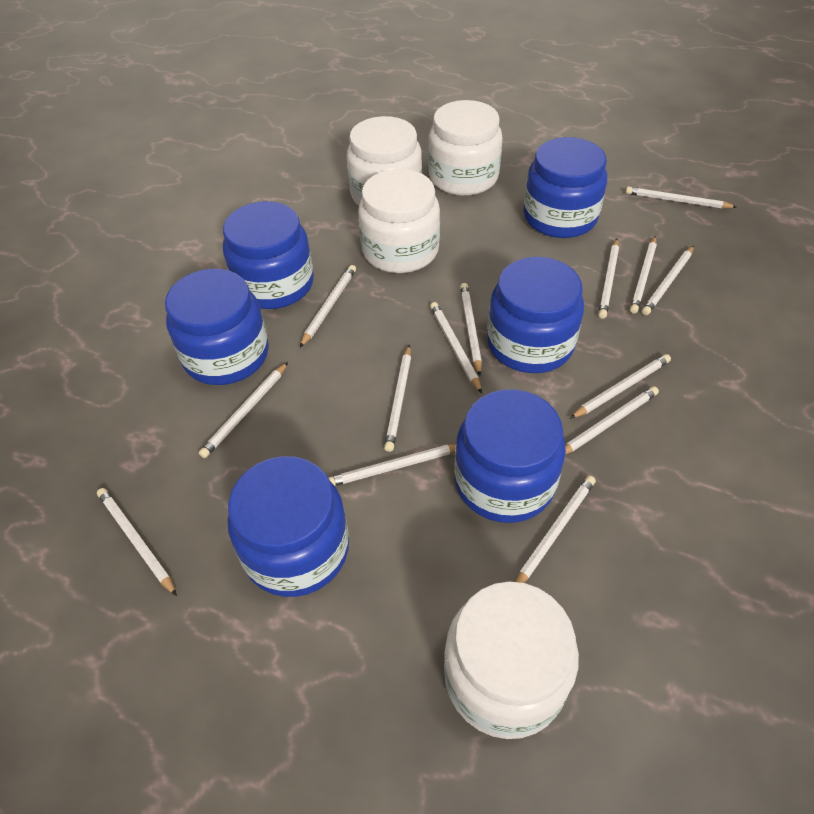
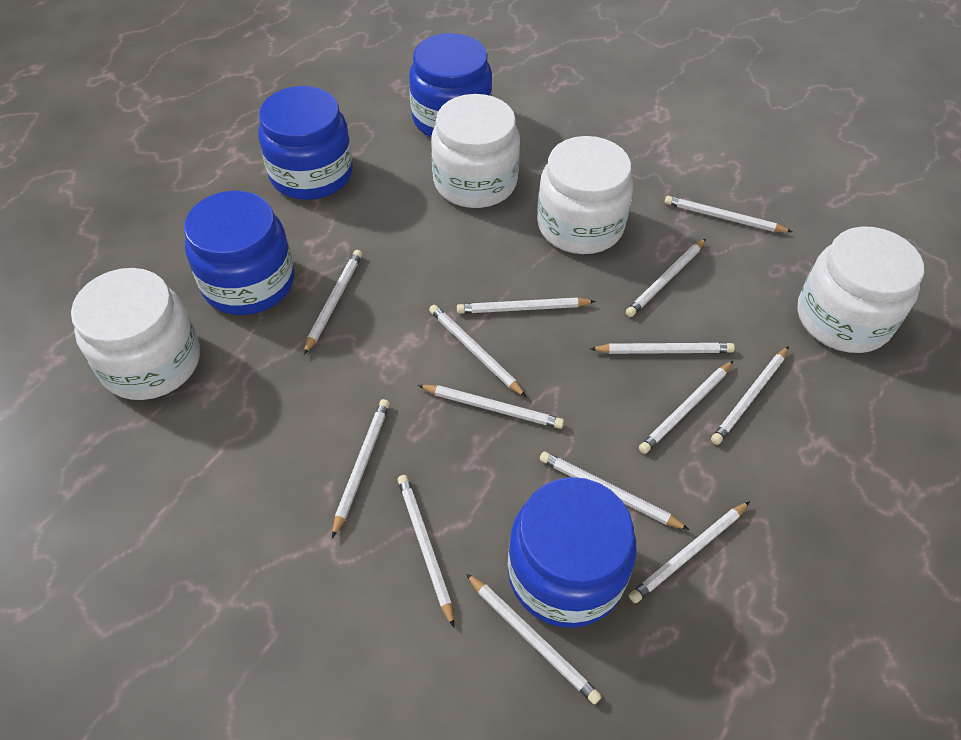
blue jar: 6 -> 4

